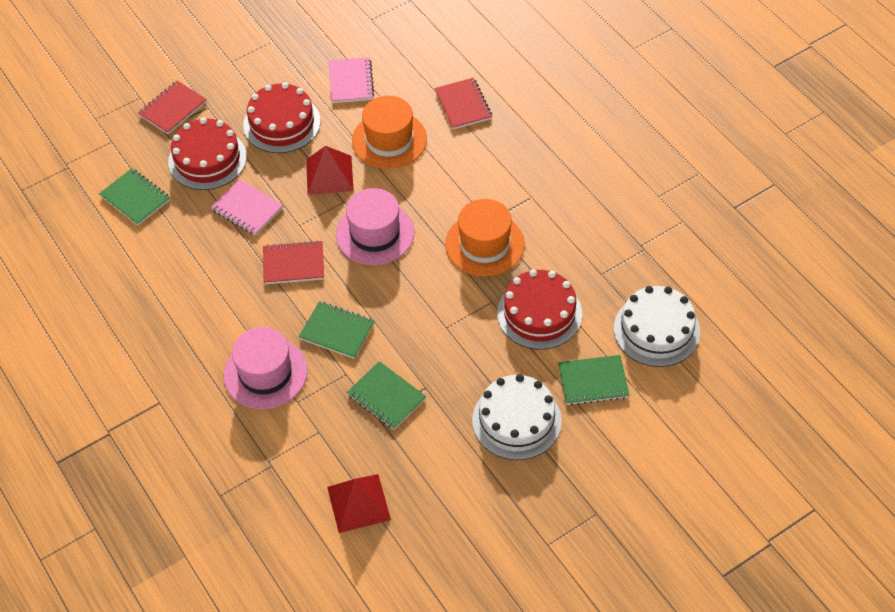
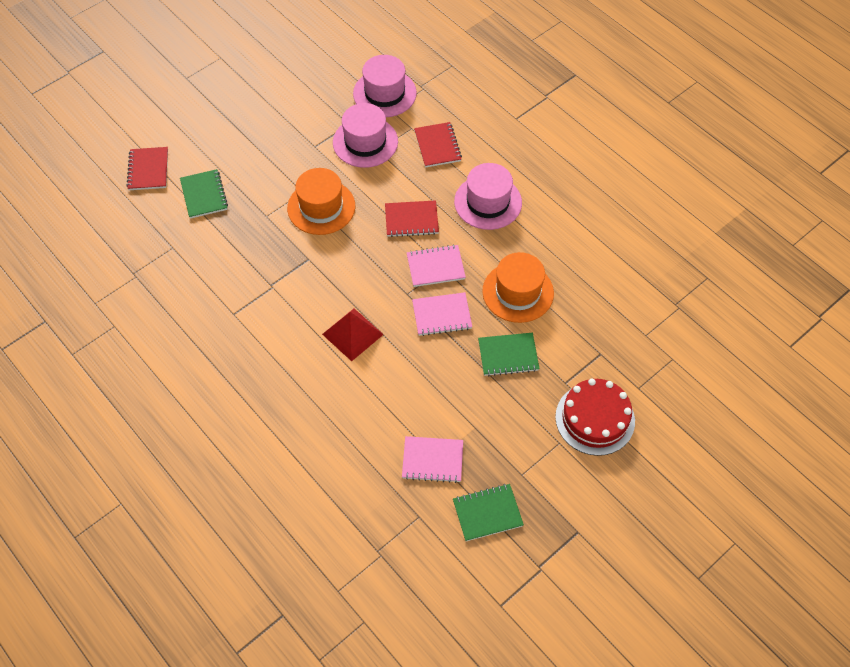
green notebook: 4 -> 3
pink hat: 2 -> 3
pink notebook: 2 -> 3
red cake: 3 -> 1
red pyramid: 2 -> 1
white cake: 2 -> 0

